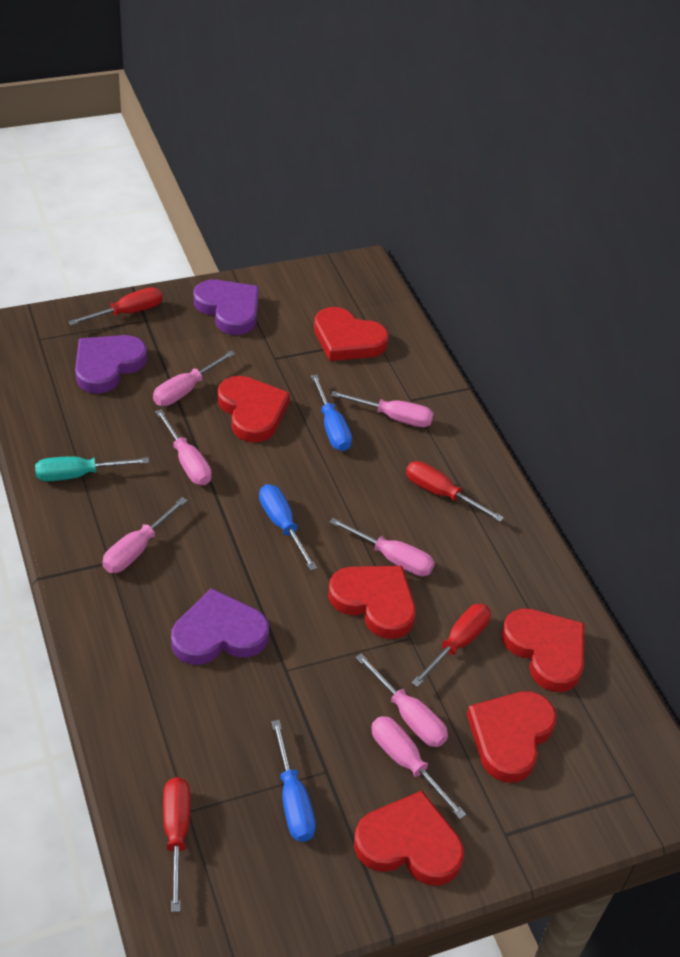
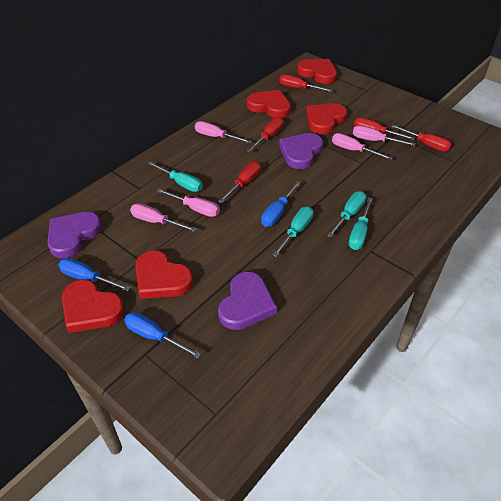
pink screwdriver: 7 -> 5
red heart: 6 -> 5
red screwdriver: 4 -> 5
turquoise screwdriver: 1 -> 4

